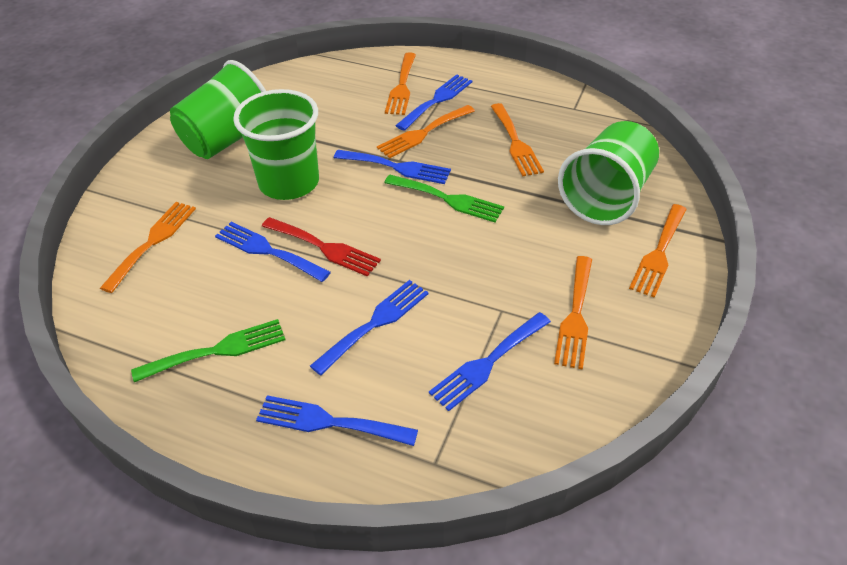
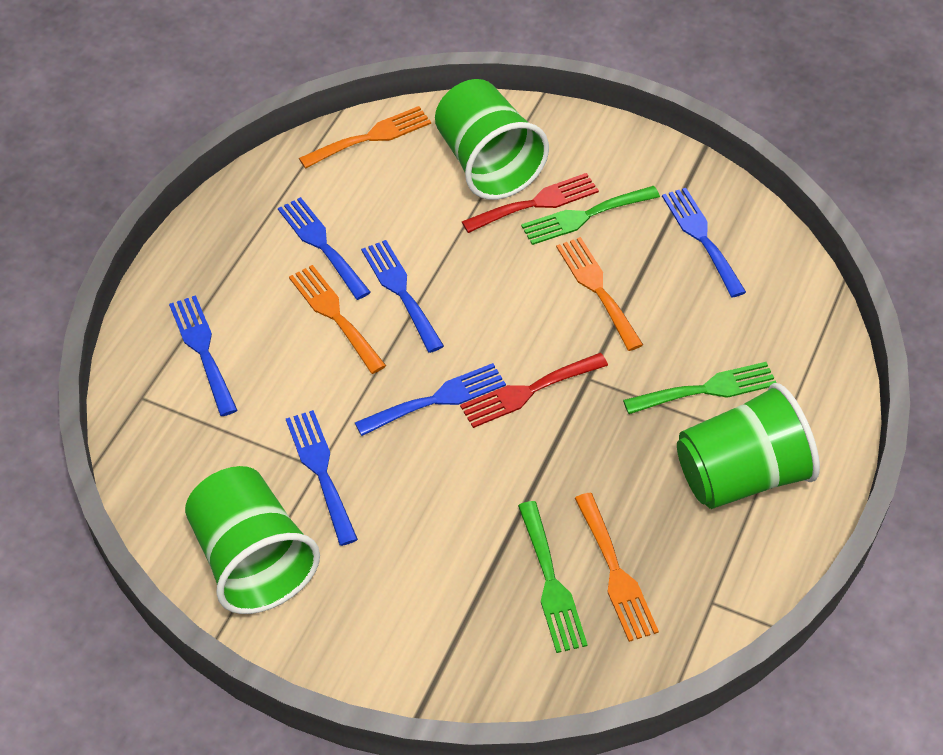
green fork: 2 -> 3
orange fork: 6 -> 4
red fork: 1 -> 2

